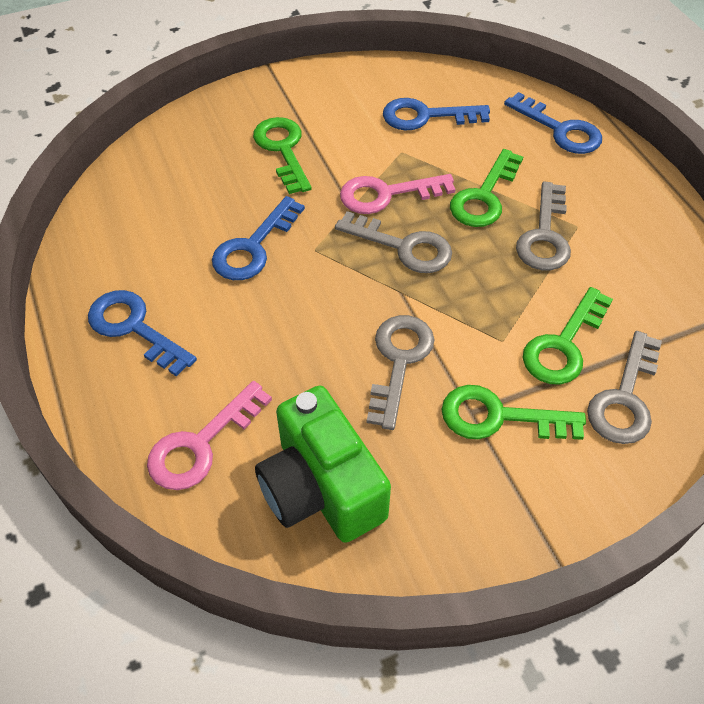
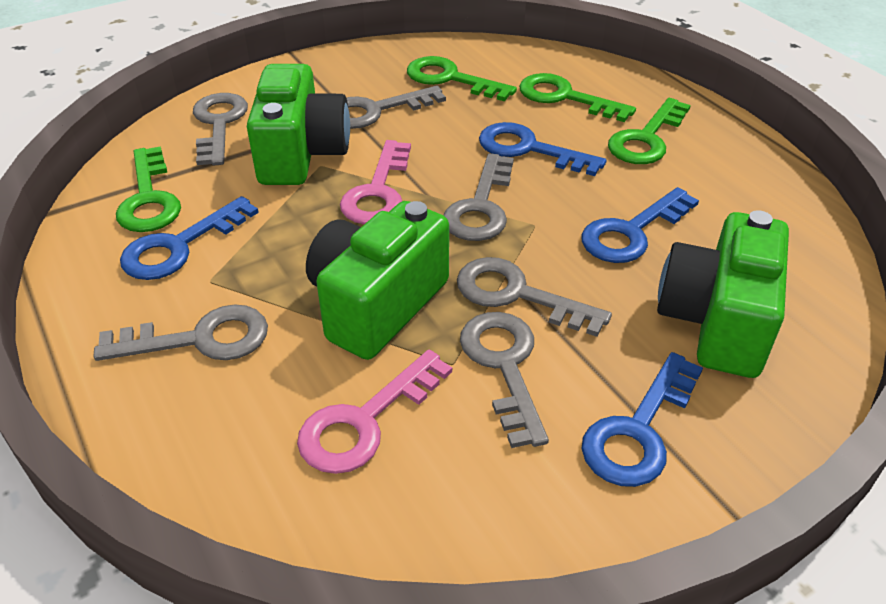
green camera: 1 -> 3
grey key: 4 -> 6

